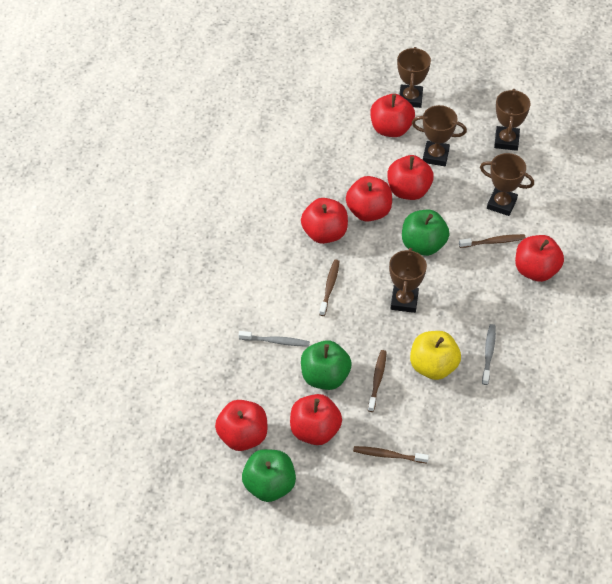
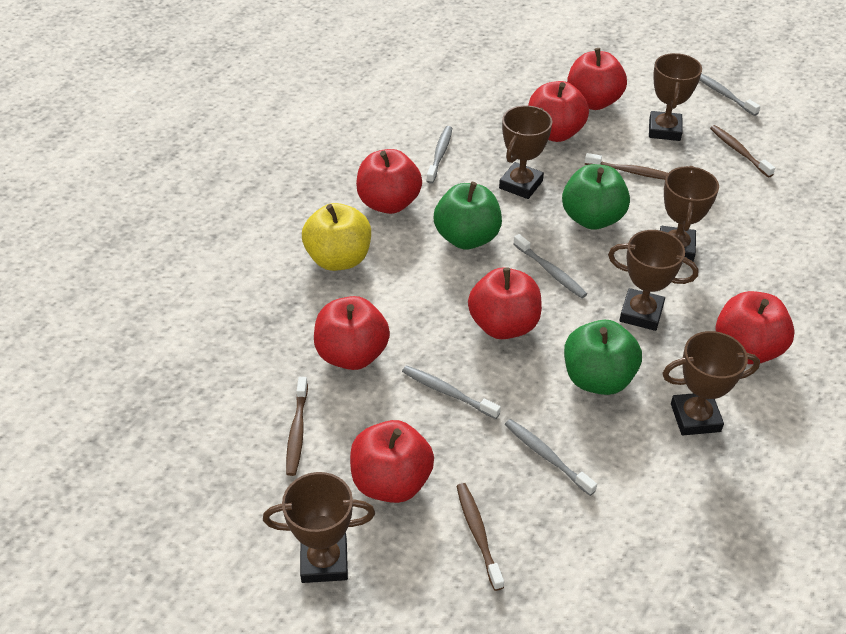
brown trophy: 5 -> 6
grey toothbrush: 2 -> 5

